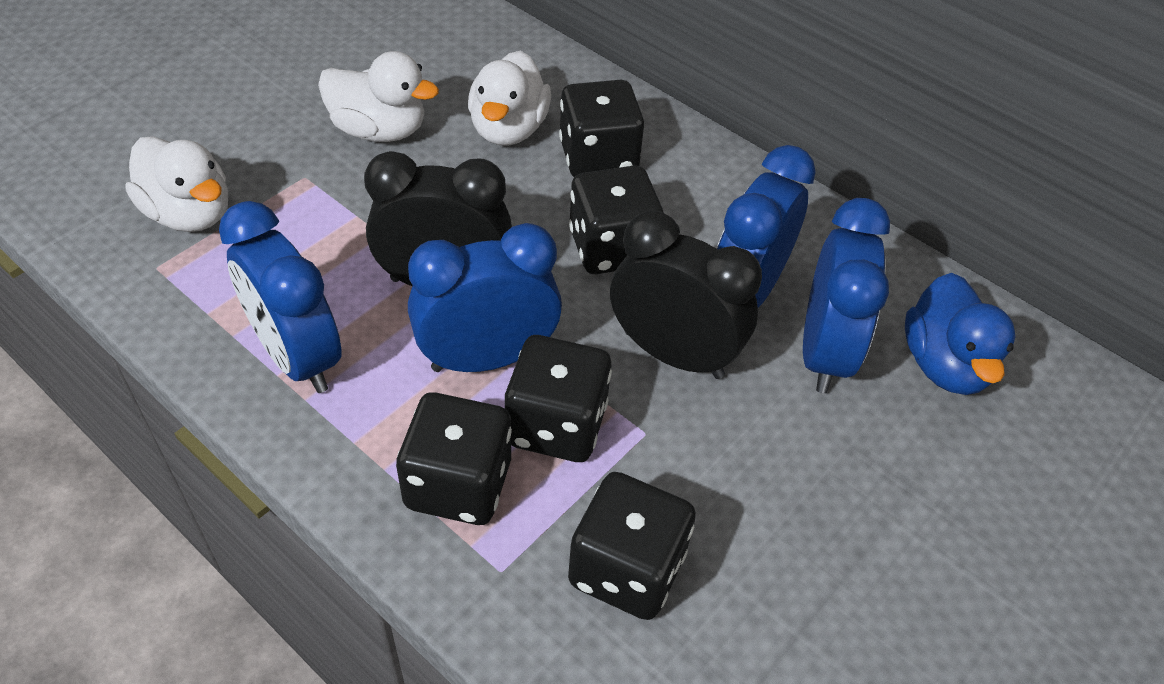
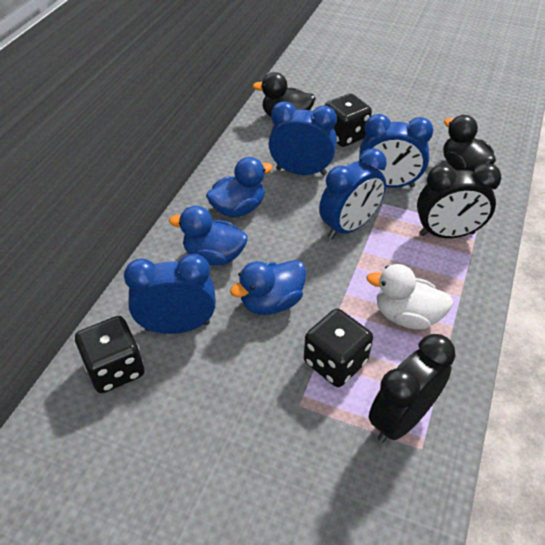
black dice: 5 -> 3
black duck: 0 -> 2
blue duck: 1 -> 3
white duck: 3 -> 1

